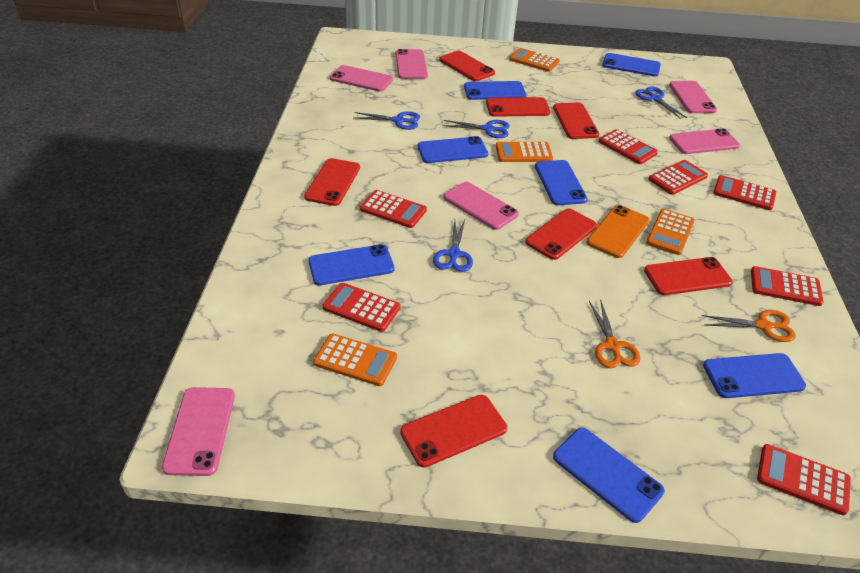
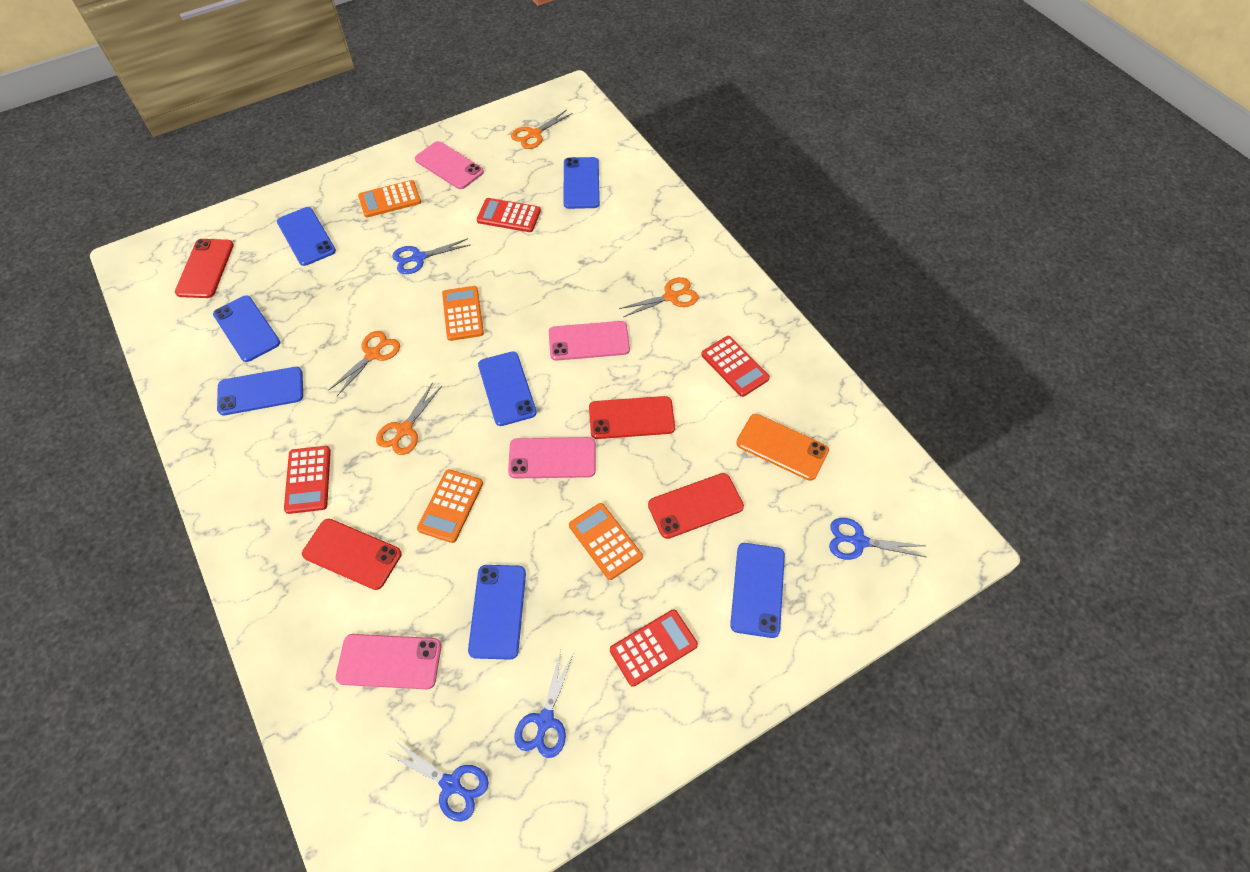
orange scissors: 2 -> 4
pink phone: 6 -> 4
red calculator: 7 -> 4
red phone: 7 -> 4

